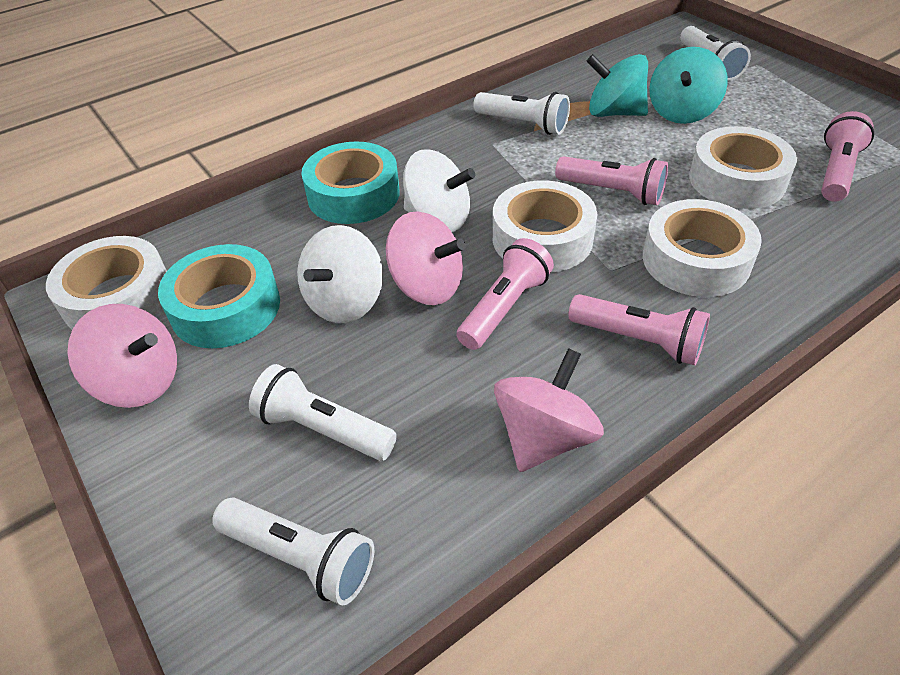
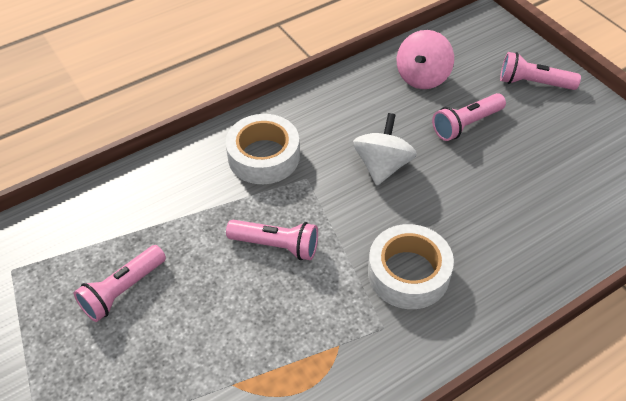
pink spinning top: 3 -> 1
turquoise spinning top: 2 -> 0
turquoise tape: 2 -> 0
white flashlight: 4 -> 0
white spinning top: 2 -> 1
white tape: 4 -> 2

